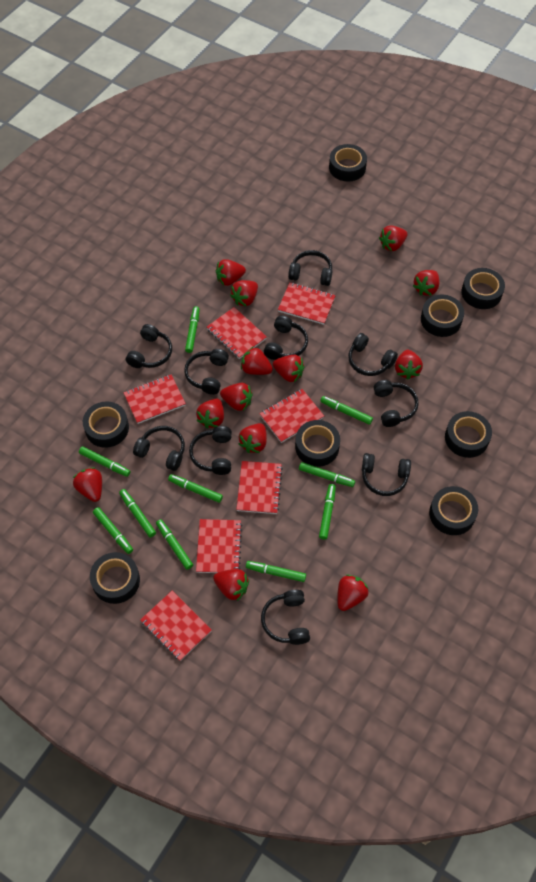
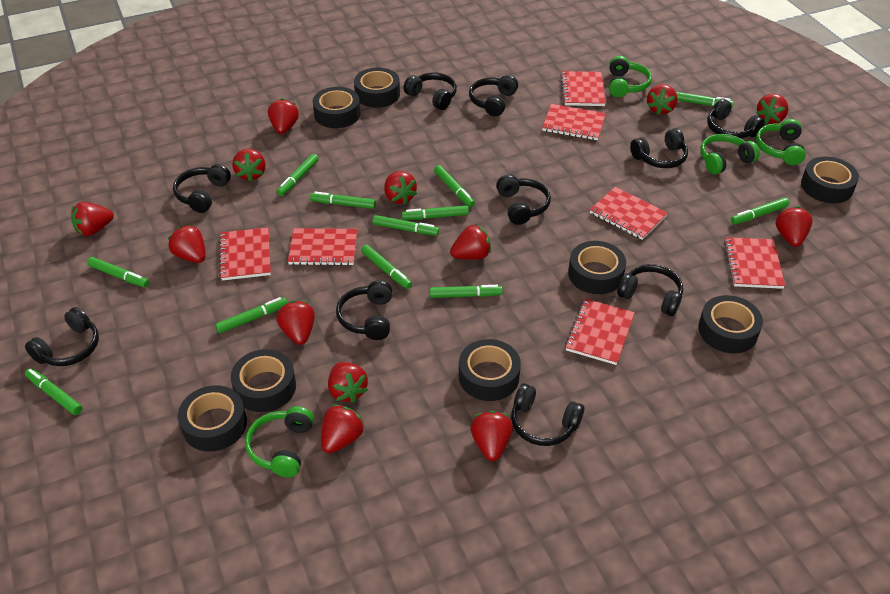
green headphones: 0 -> 4
green marker: 10 -> 12

